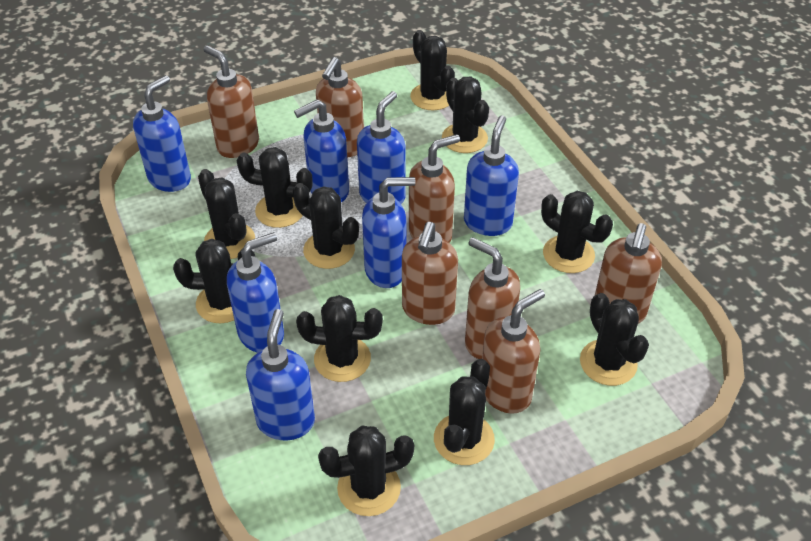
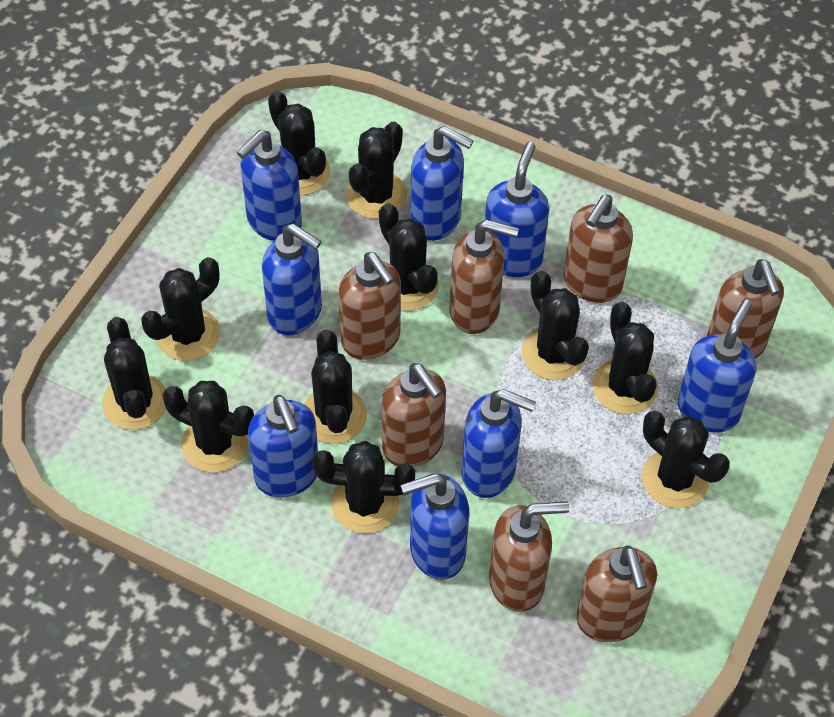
blue soap dispenser: 7 -> 8

